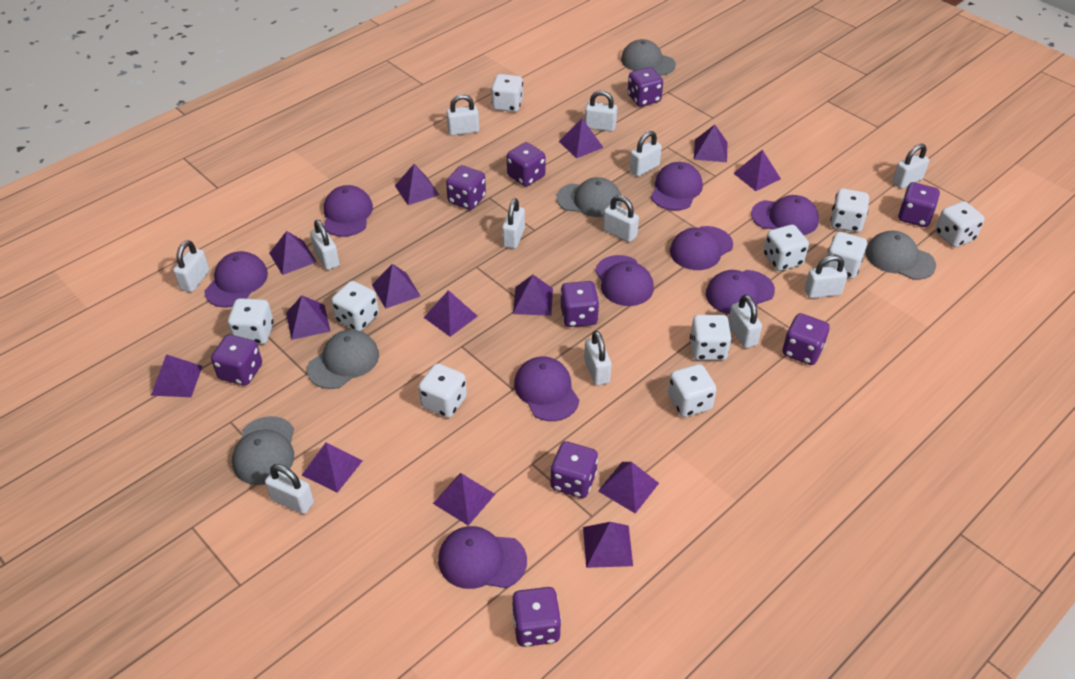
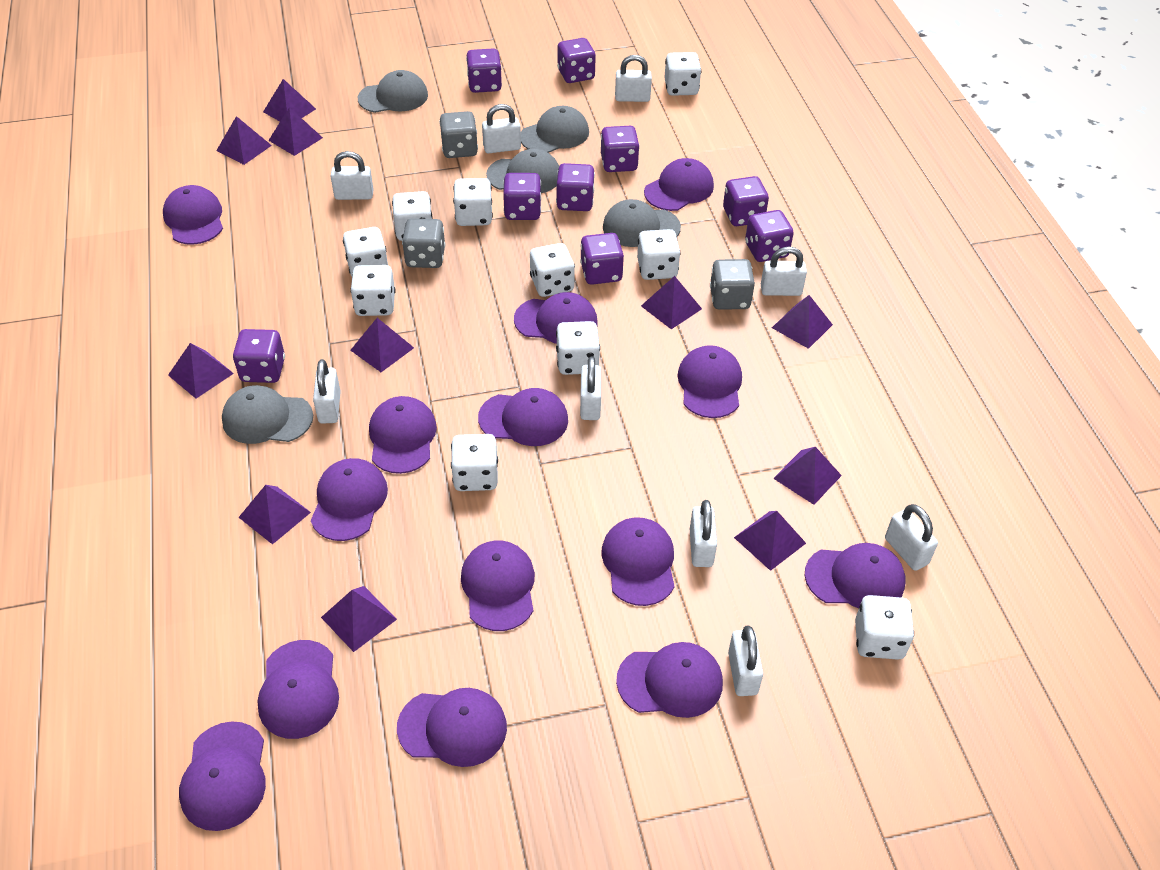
grey dice: 0 -> 3
purple cap: 9 -> 14
purple pyramid: 14 -> 11
white padlock: 12 -> 9

